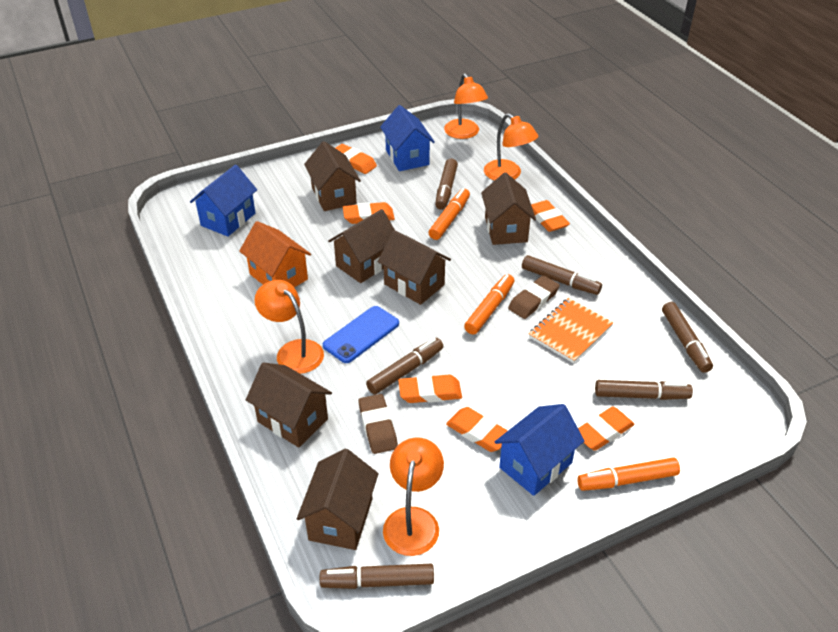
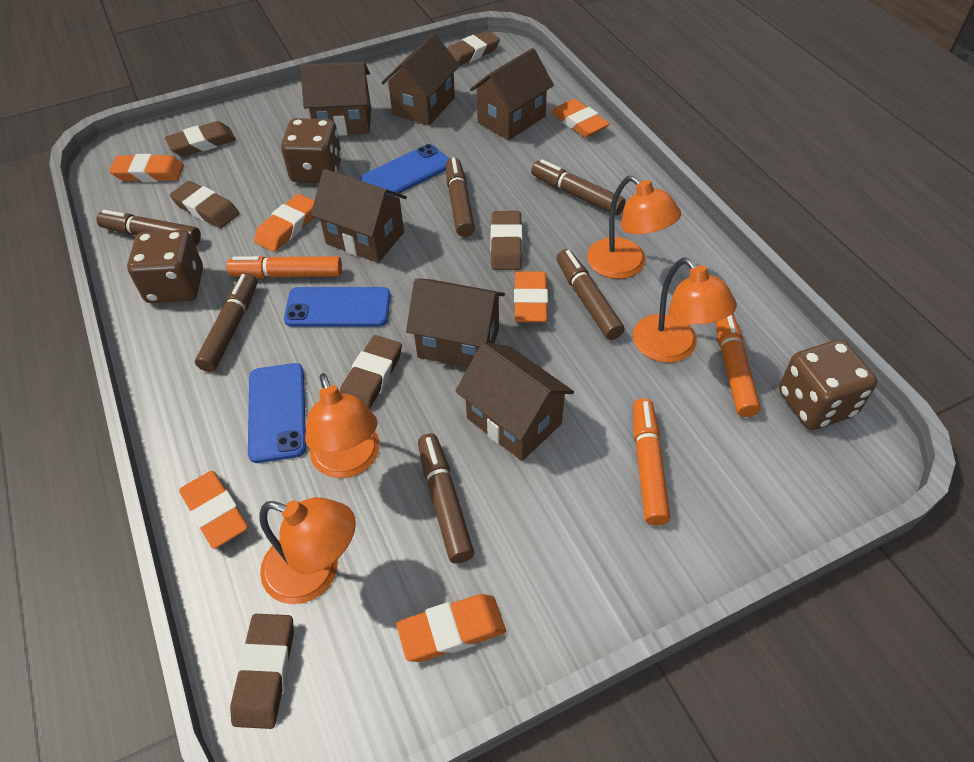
blue house: 3 -> 0
blue phone: 1 -> 3
brown dice: 0 -> 3
brown eraser: 2 -> 6
orange house: 1 -> 0
orange notebook: 1 -> 0

